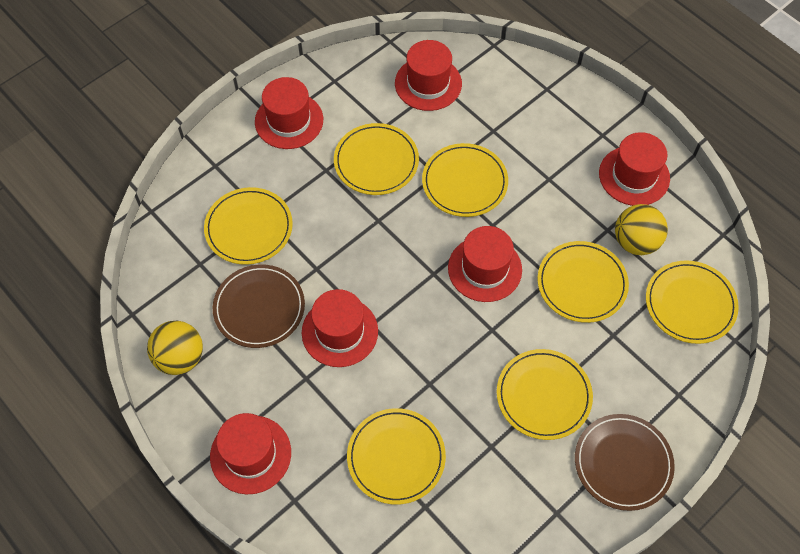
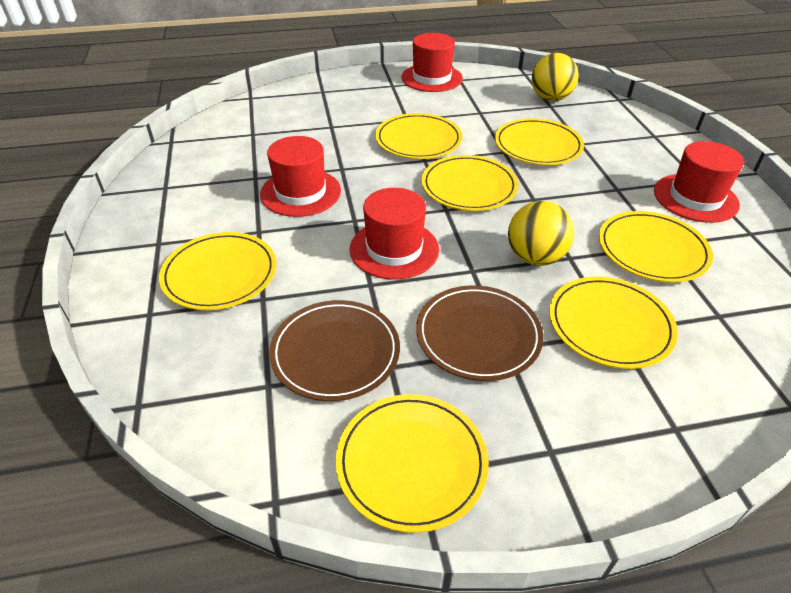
red hat: 6 -> 4

